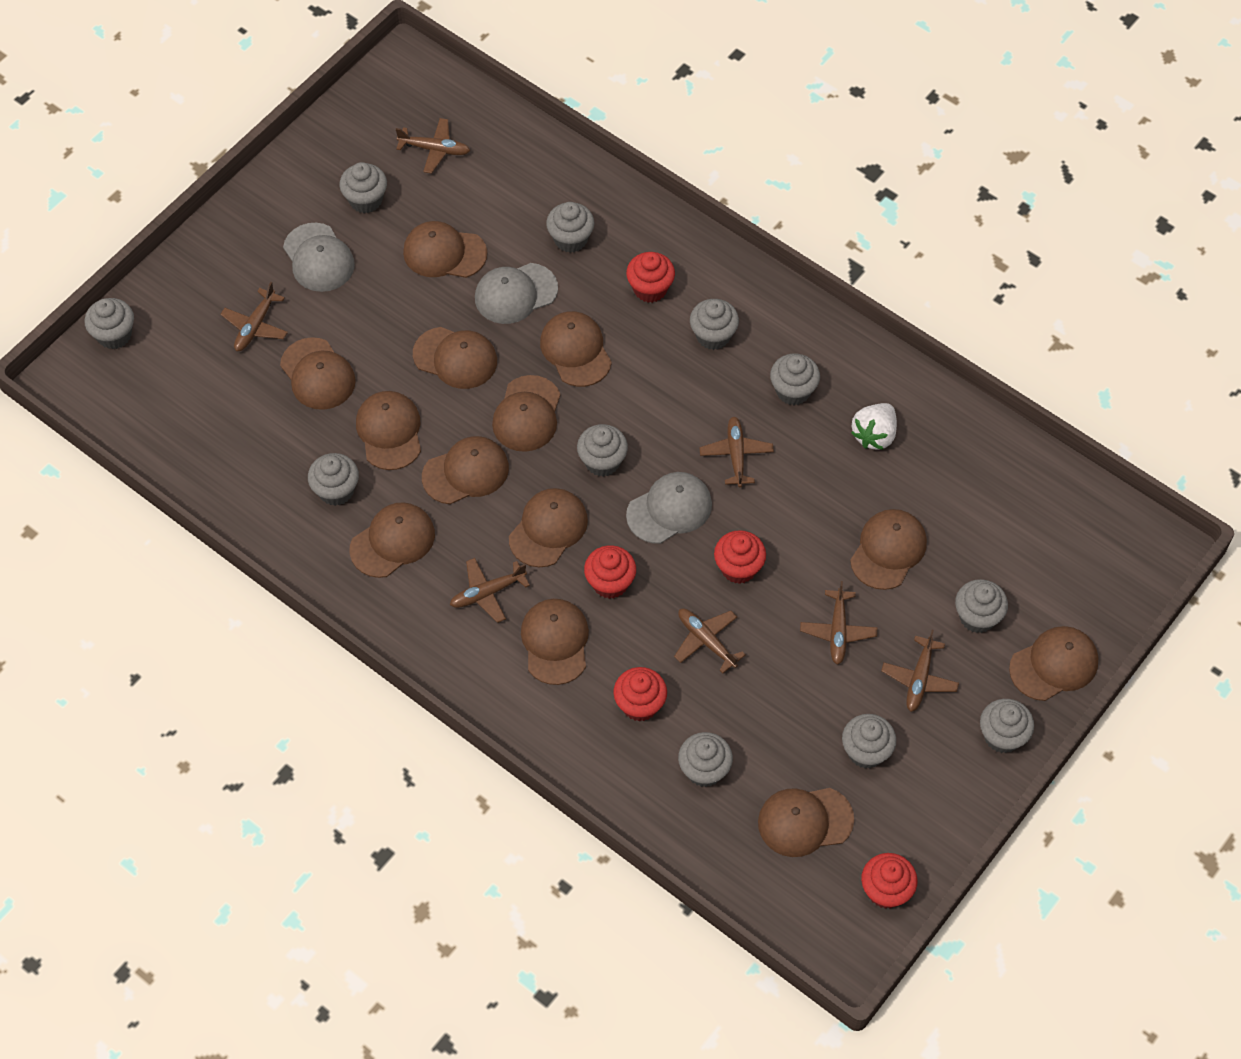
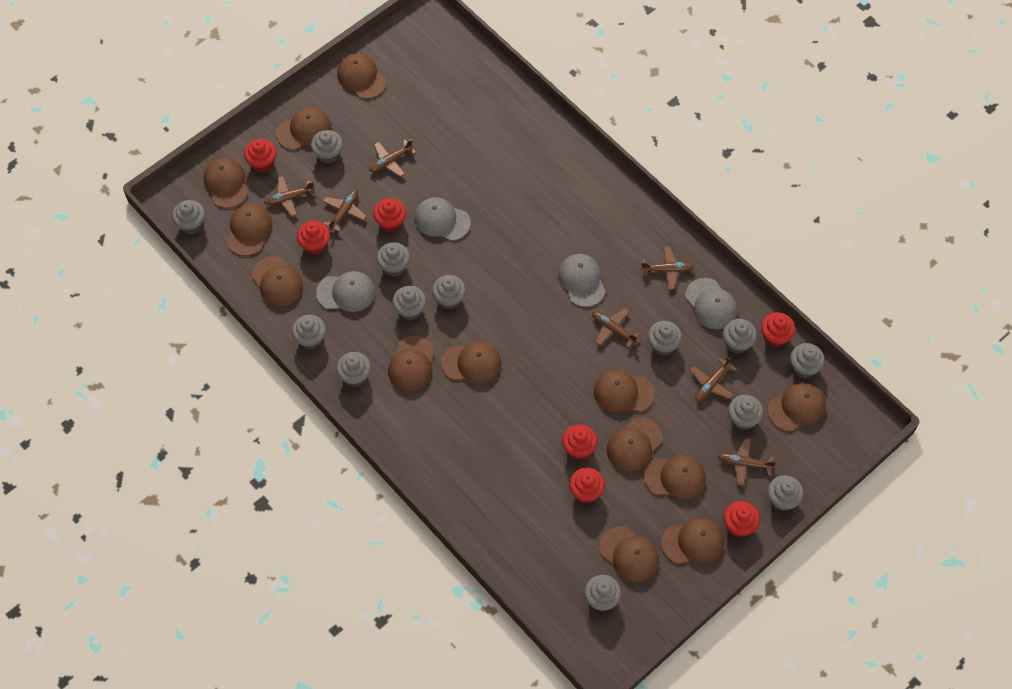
grey cap: 3 -> 4
grey cupcake: 11 -> 13
red cupcake: 5 -> 7
white strawberry: 1 -> 0

